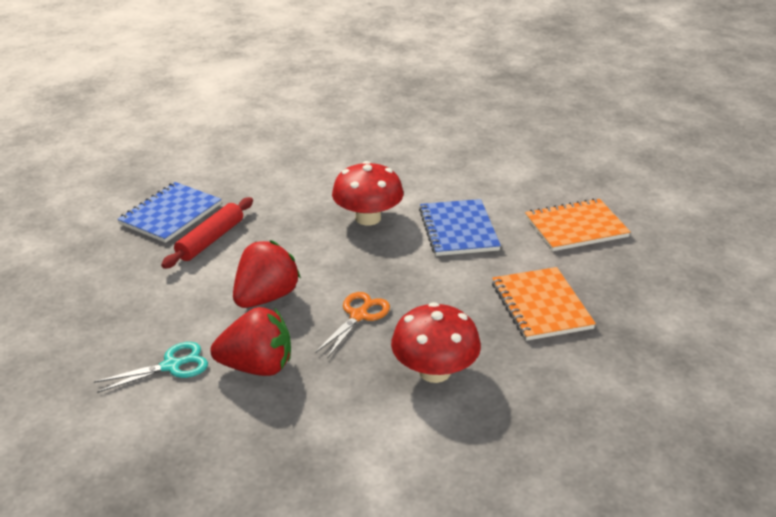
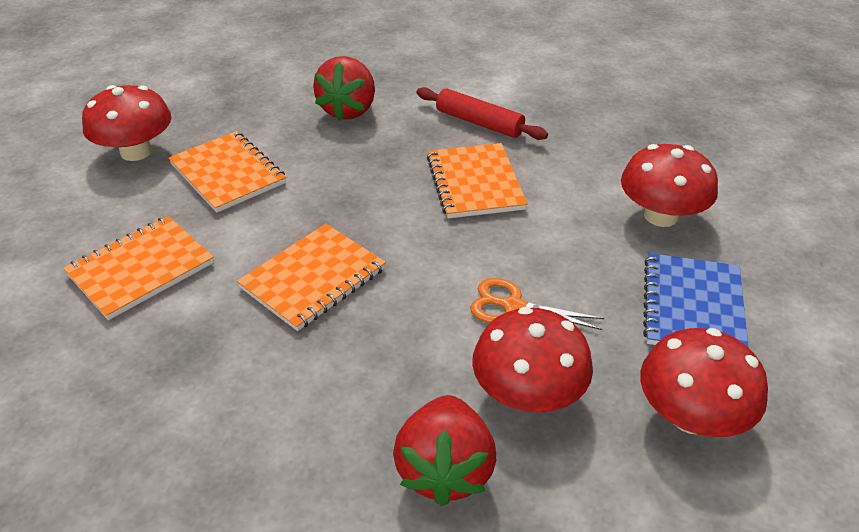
blue notebook: 2 -> 1
orange notebook: 2 -> 4
red mushroom: 2 -> 4
turquoise scissors: 1 -> 0

